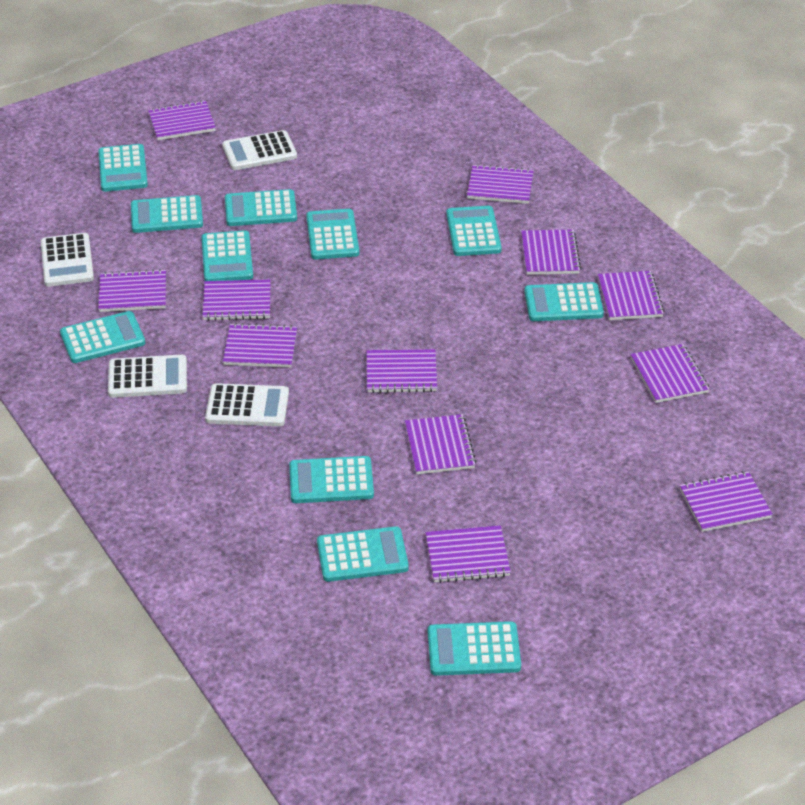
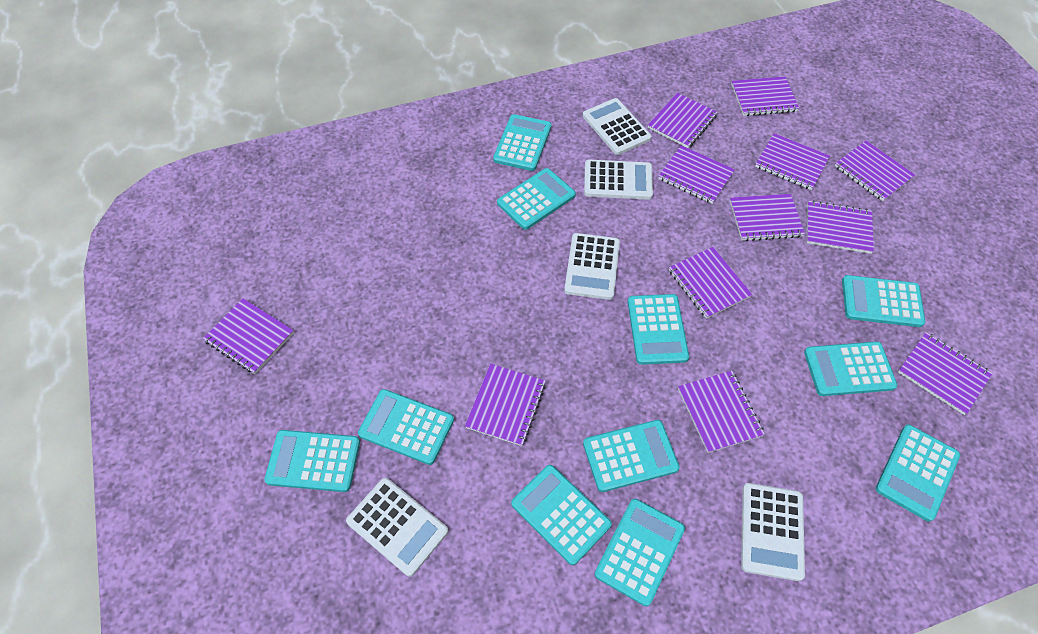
white calculator: 4 -> 5

